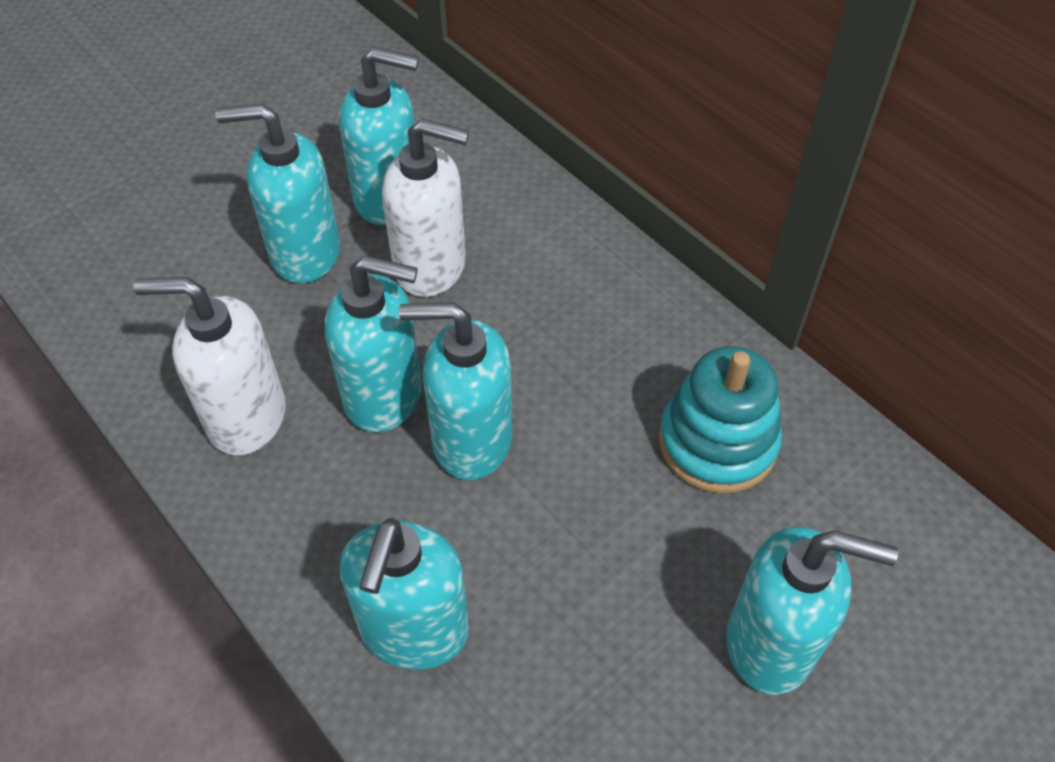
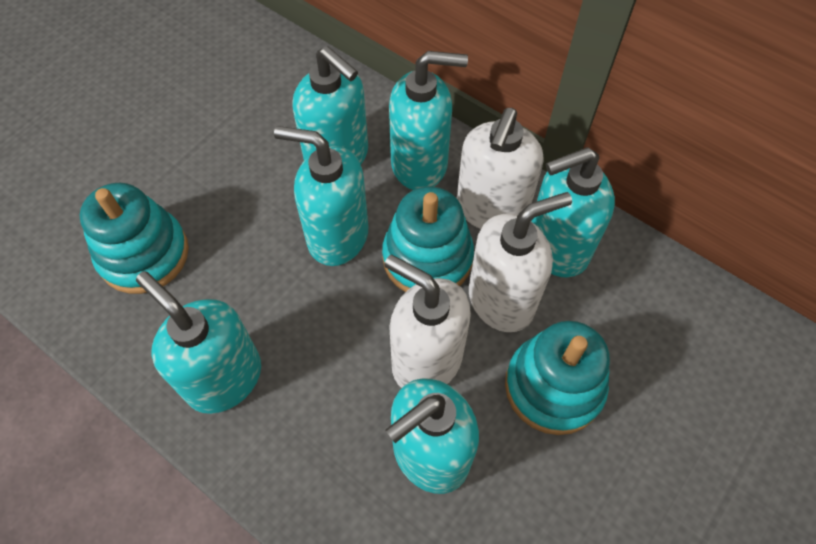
turquoise stacking toy: 1 -> 3
white soap dispenser: 2 -> 3

